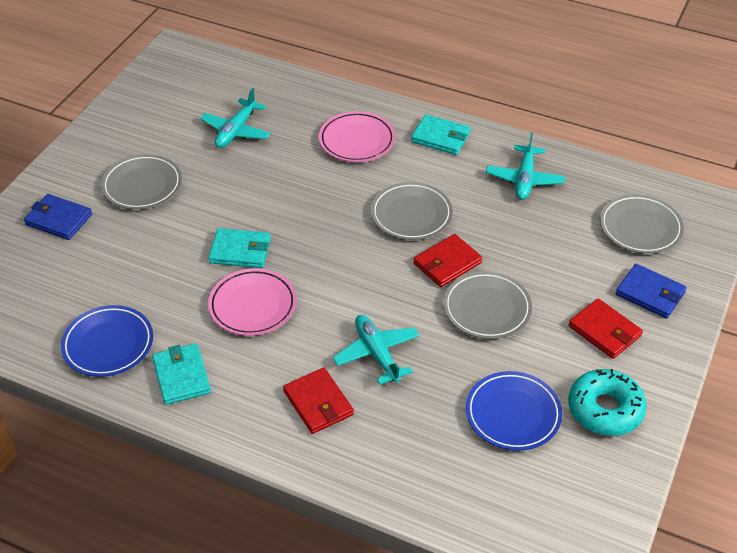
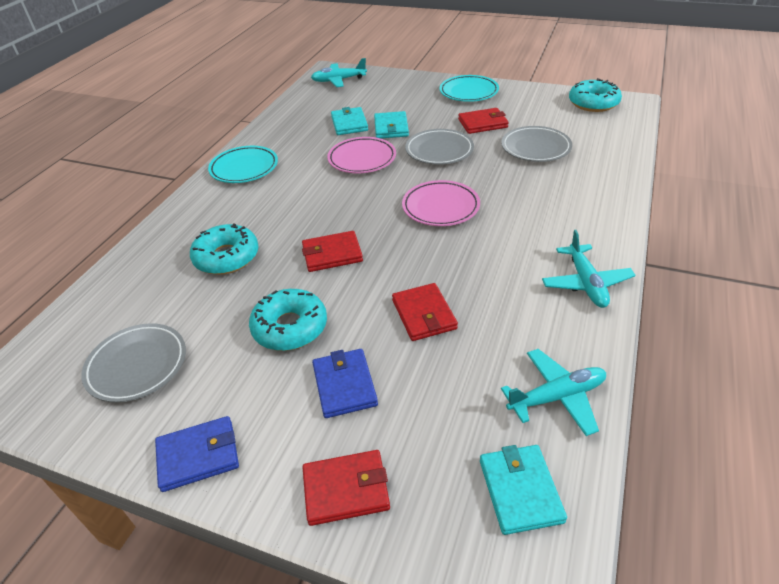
blue plate: 2 -> 0
grey plate: 4 -> 3
red wallet: 3 -> 4
turquoise donut: 1 -> 3
turquoise plate: 0 -> 2

